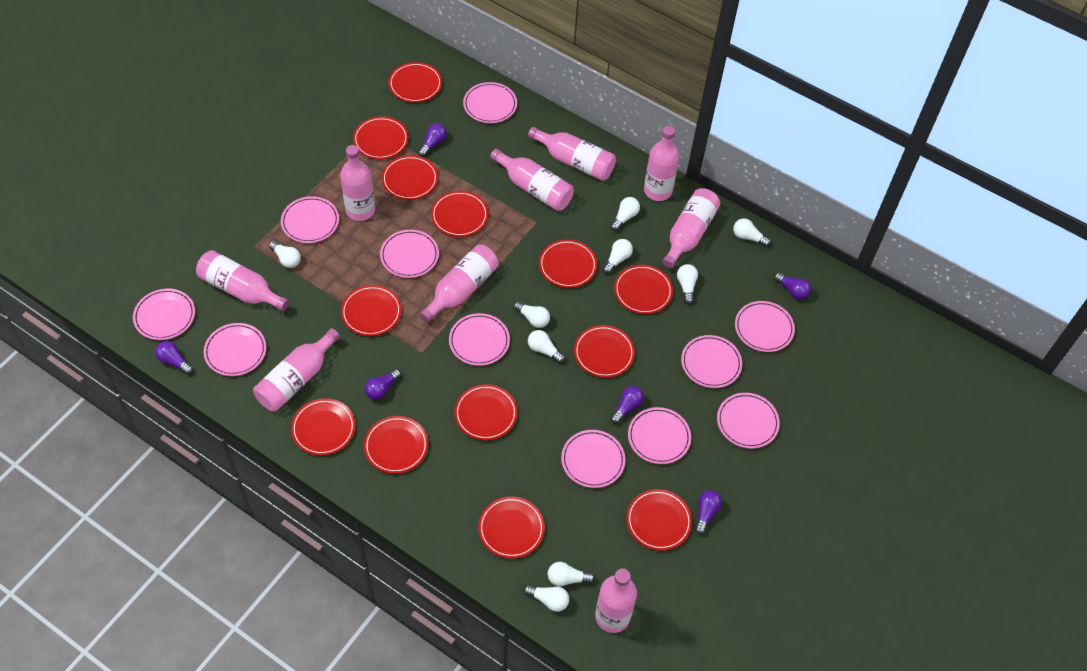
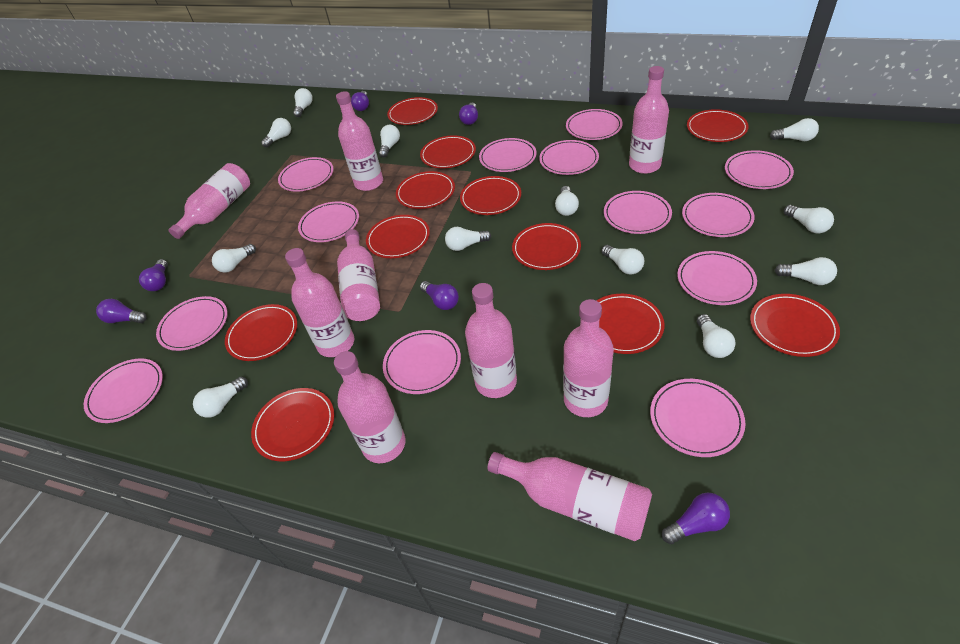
pink plate: 11 -> 13
red plate: 13 -> 11
white light bulb: 9 -> 12

